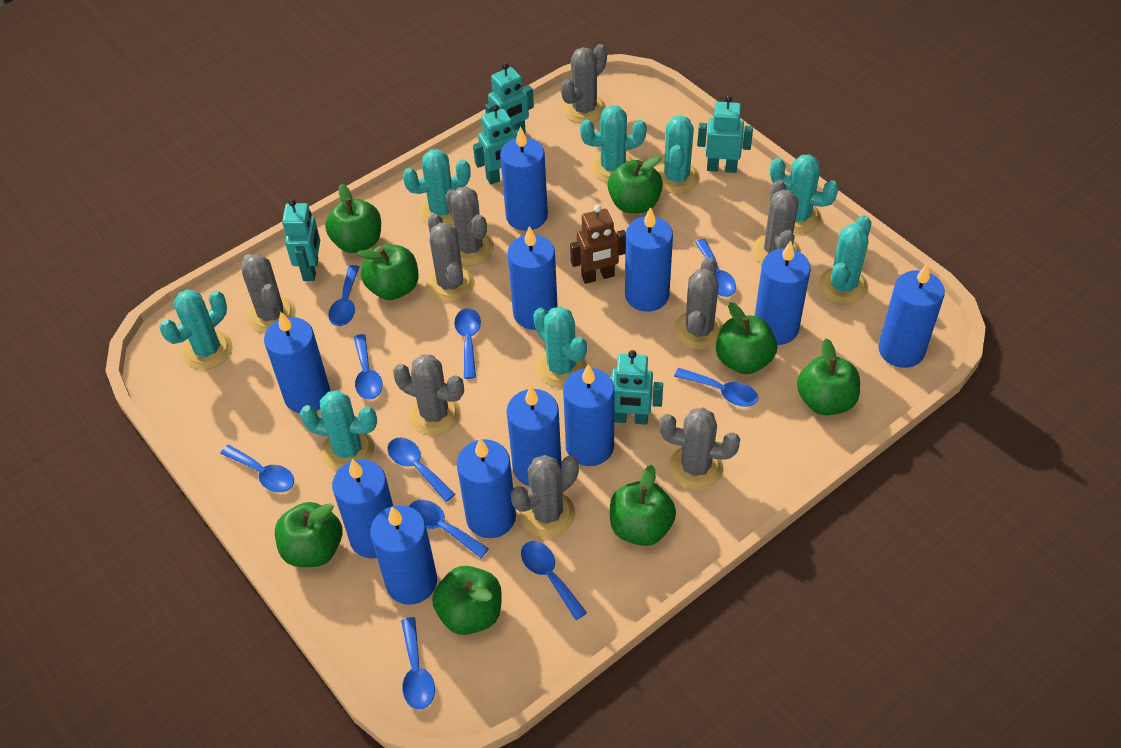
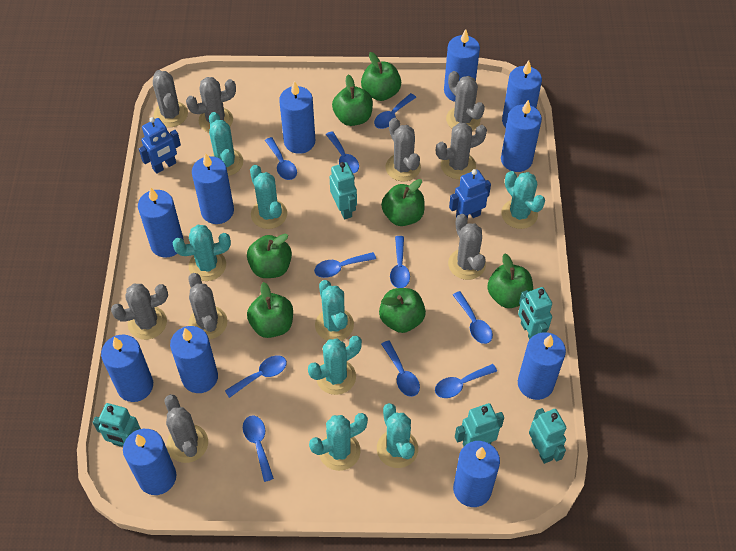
blue robot: 0 -> 2
brown robot: 1 -> 0
green apple: 8 -> 7

